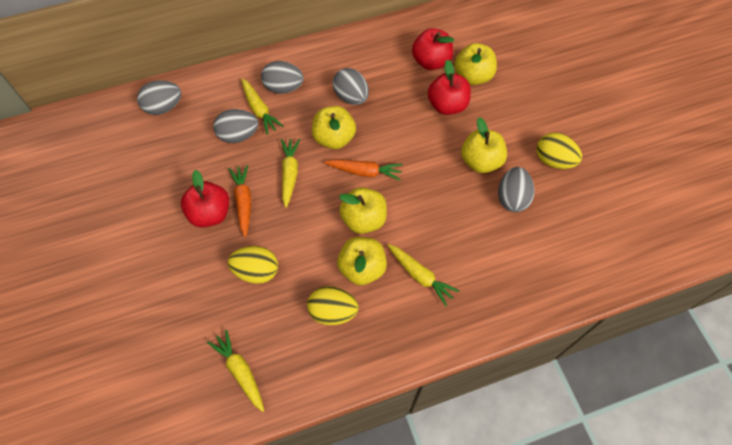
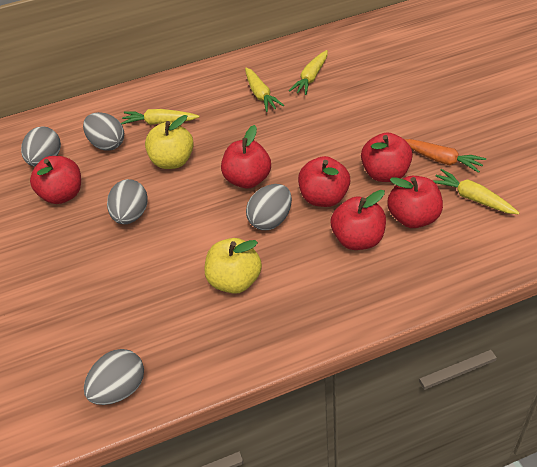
orange carrot: 2 -> 1
red apple: 3 -> 6
yellow apple: 5 -> 2
yellow egg: 3 -> 0

